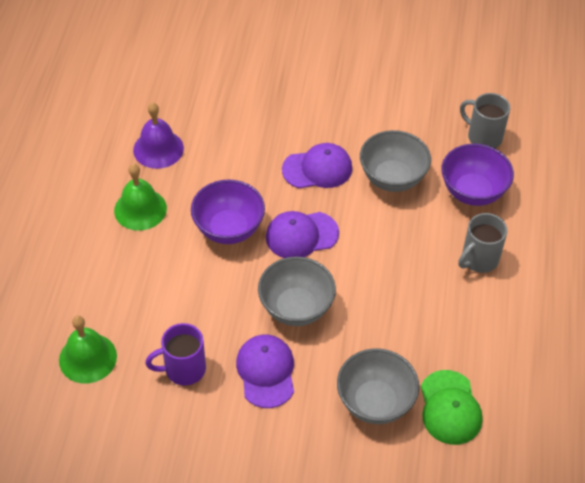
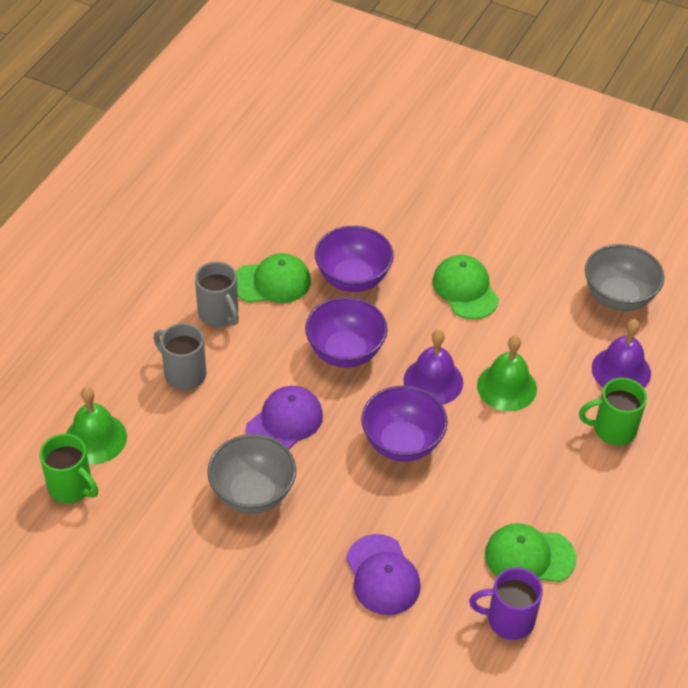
green cap: 1 -> 3
green mug: 0 -> 2
grey bowl: 3 -> 2
purple bell: 1 -> 2
purple bowl: 2 -> 3
purple cap: 3 -> 2

